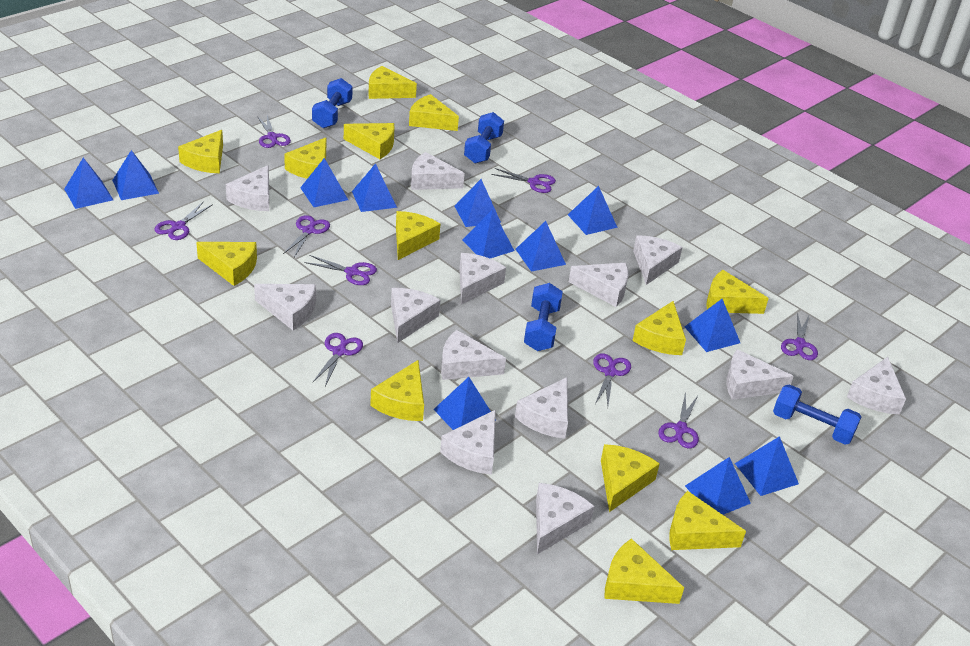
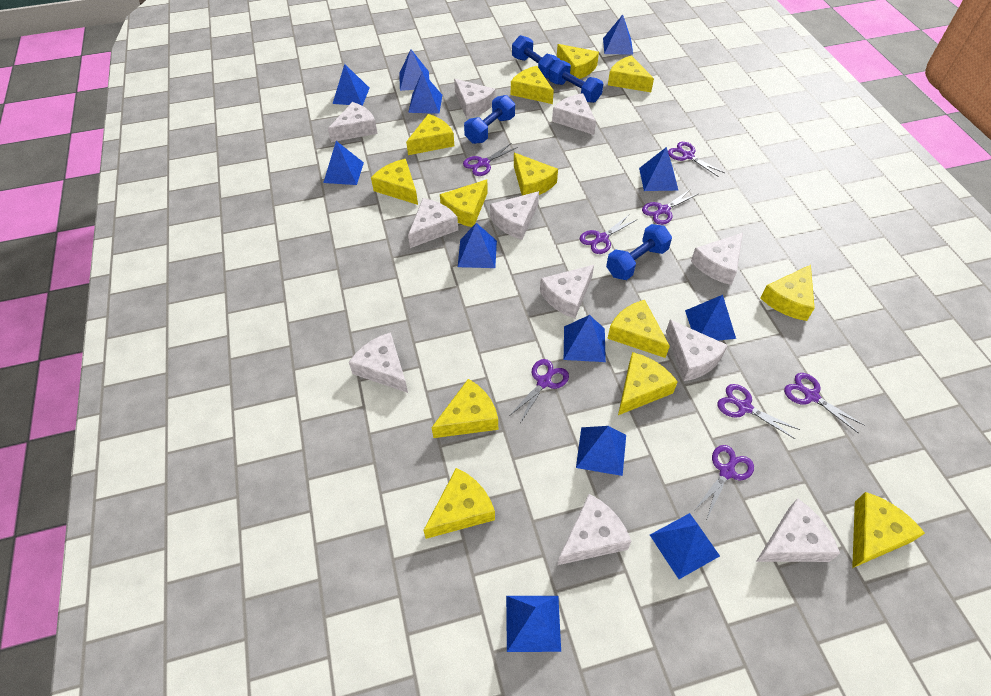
purple scissors: 9 -> 8
white cheese: 13 -> 11

